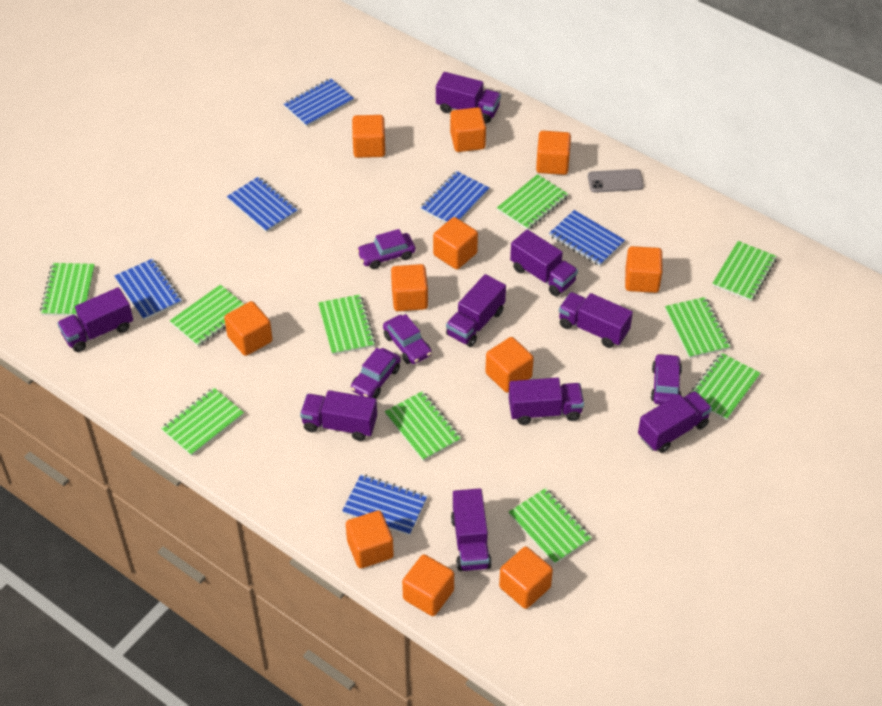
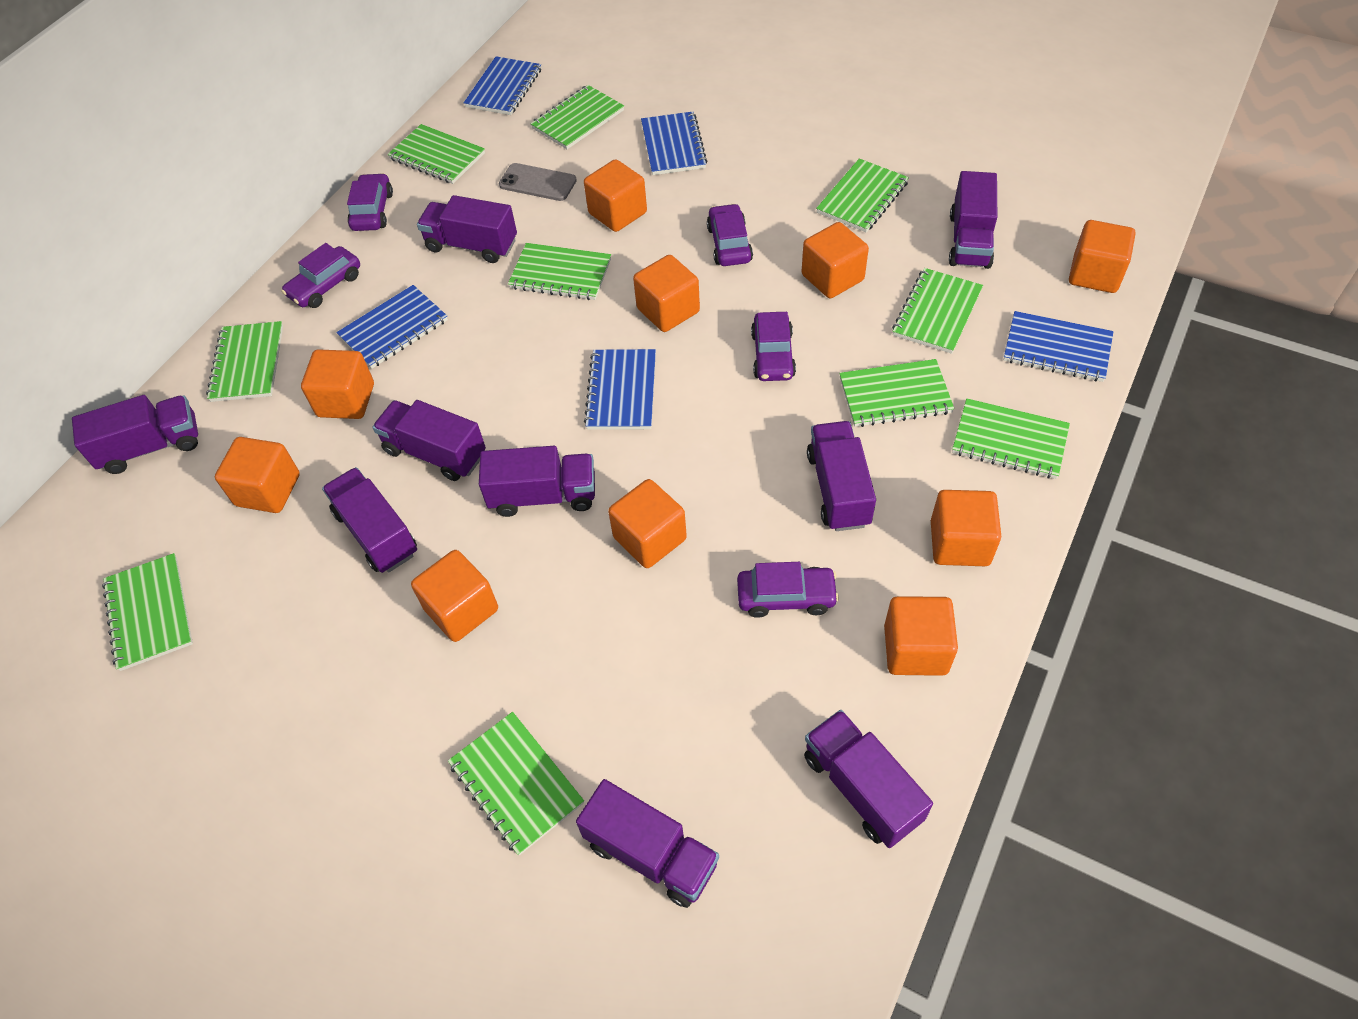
blue notebook: 6 -> 5
orange cube: 11 -> 10
purple car: 4 -> 5

